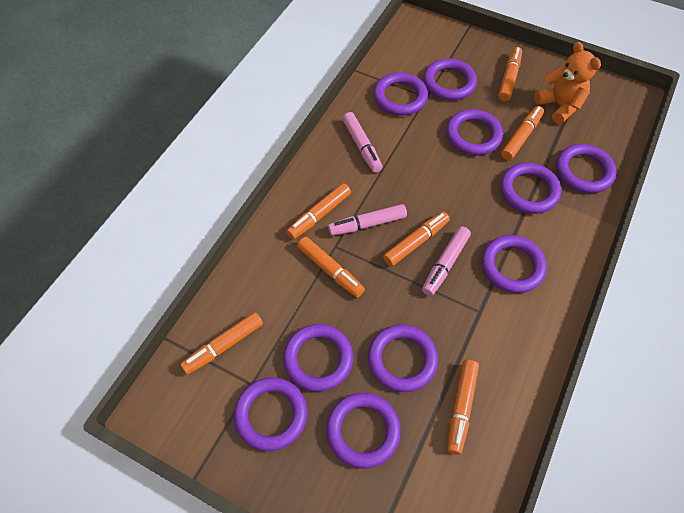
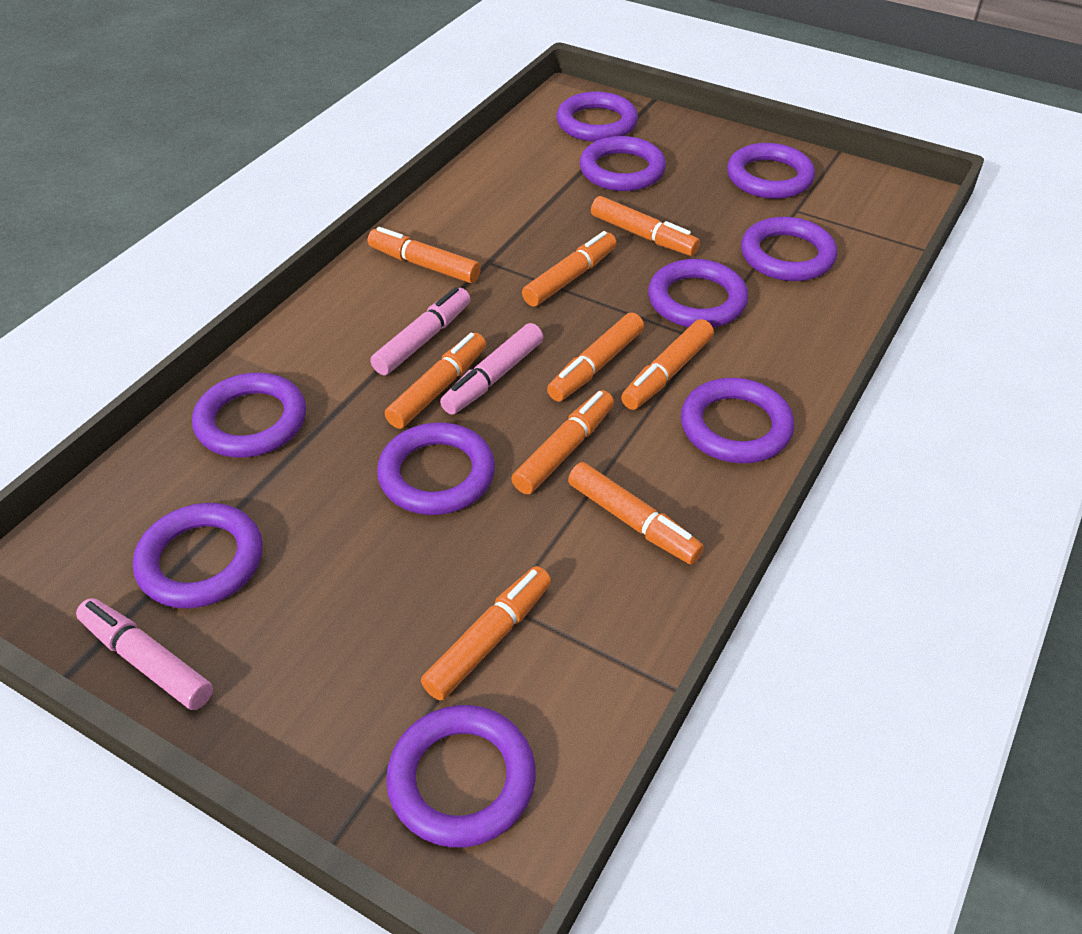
orange marker: 7 -> 9
orange teddy bear: 1 -> 0

